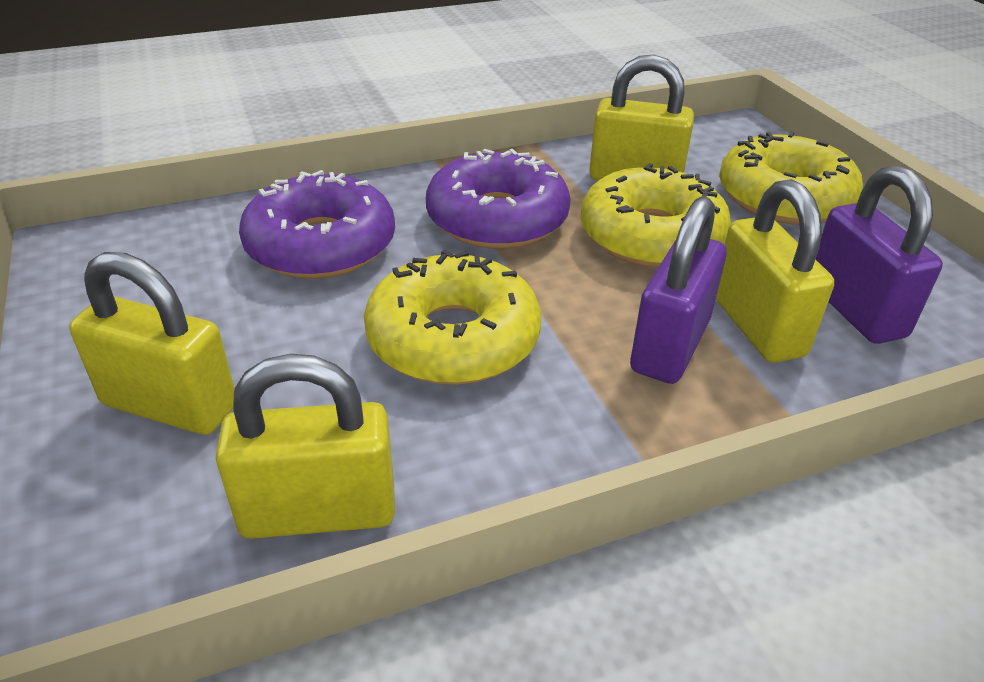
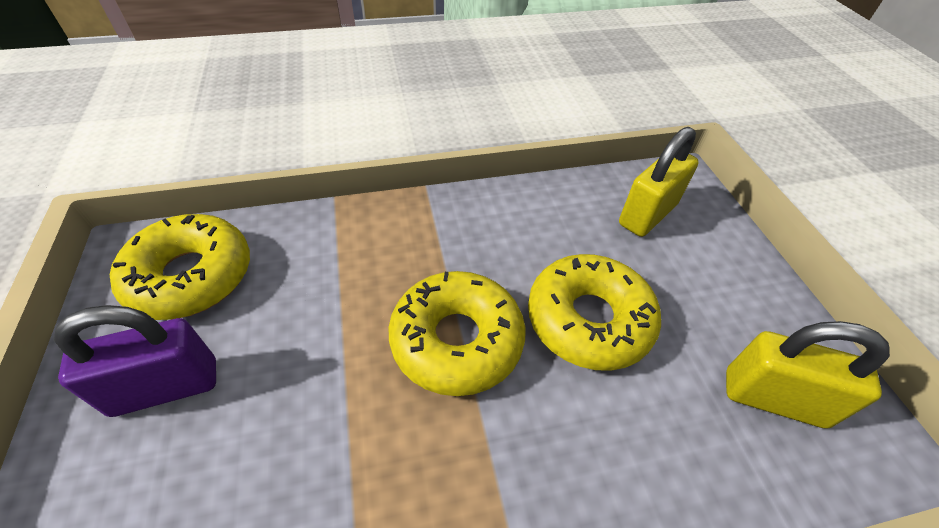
purple donut: 2 -> 0
purple padlock: 2 -> 1
yellow padlock: 4 -> 2

